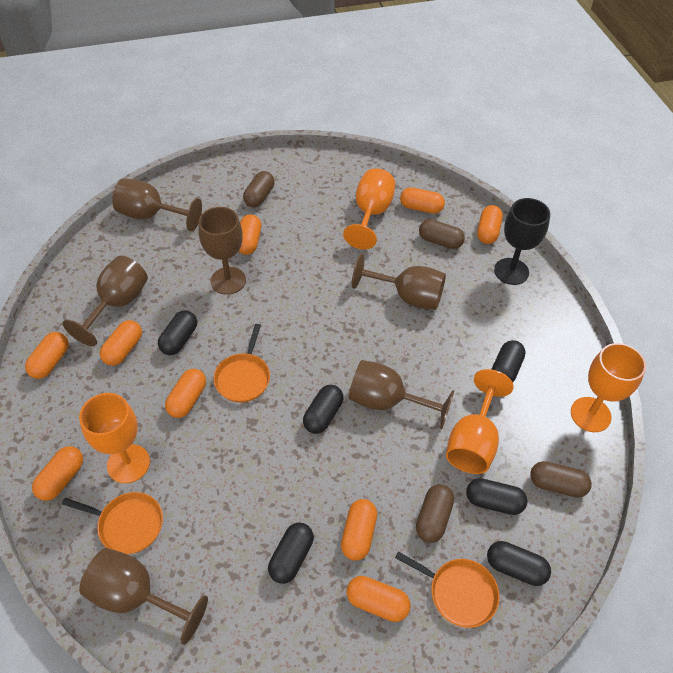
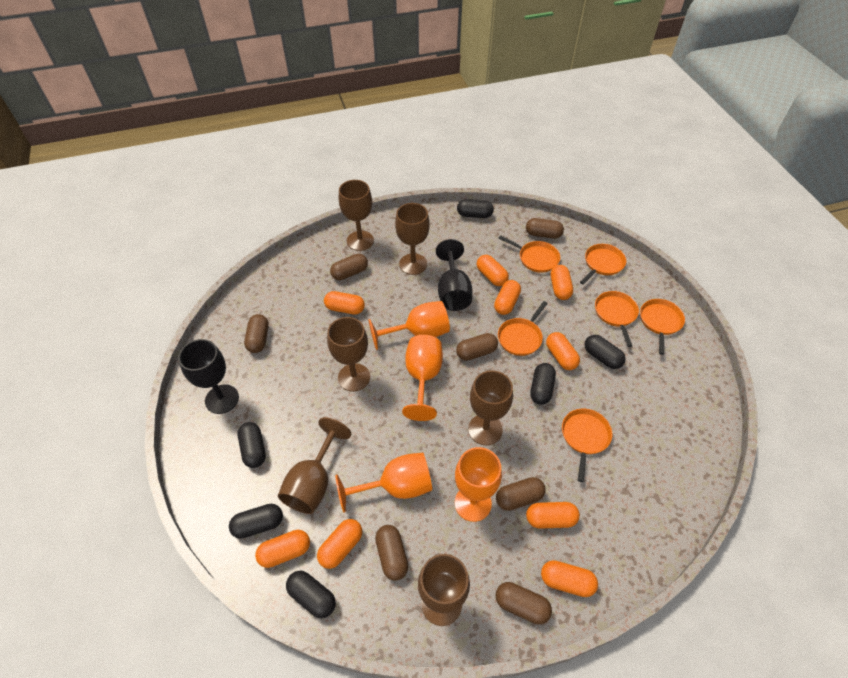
black goblet: 1 -> 2
brown capsule: 4 -> 7
orange pan: 3 -> 6

